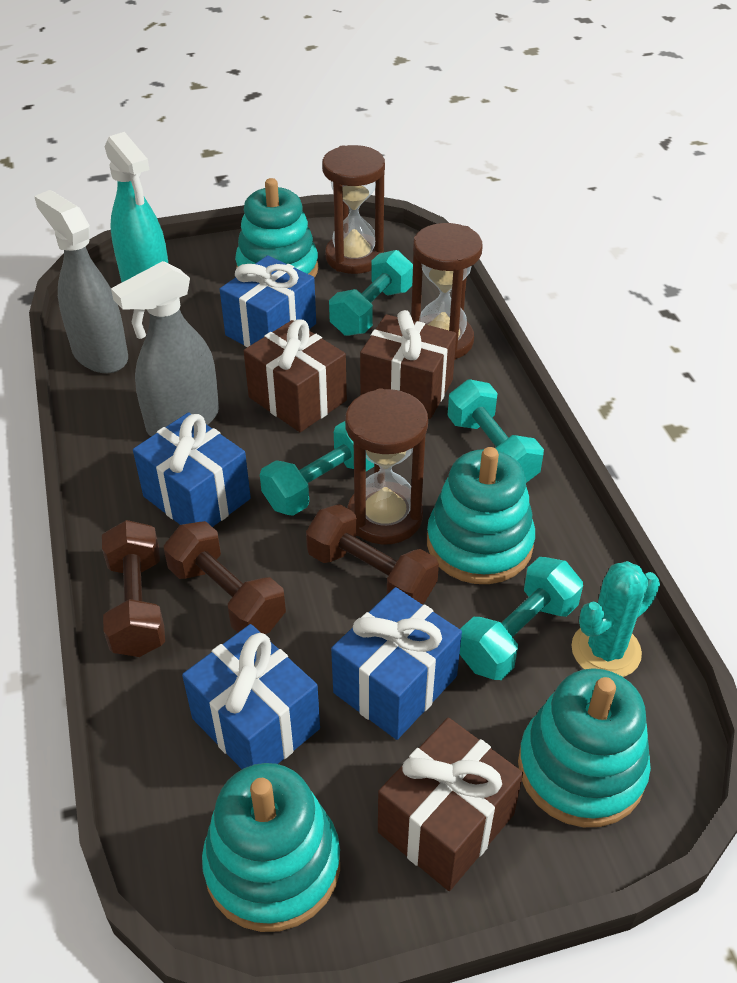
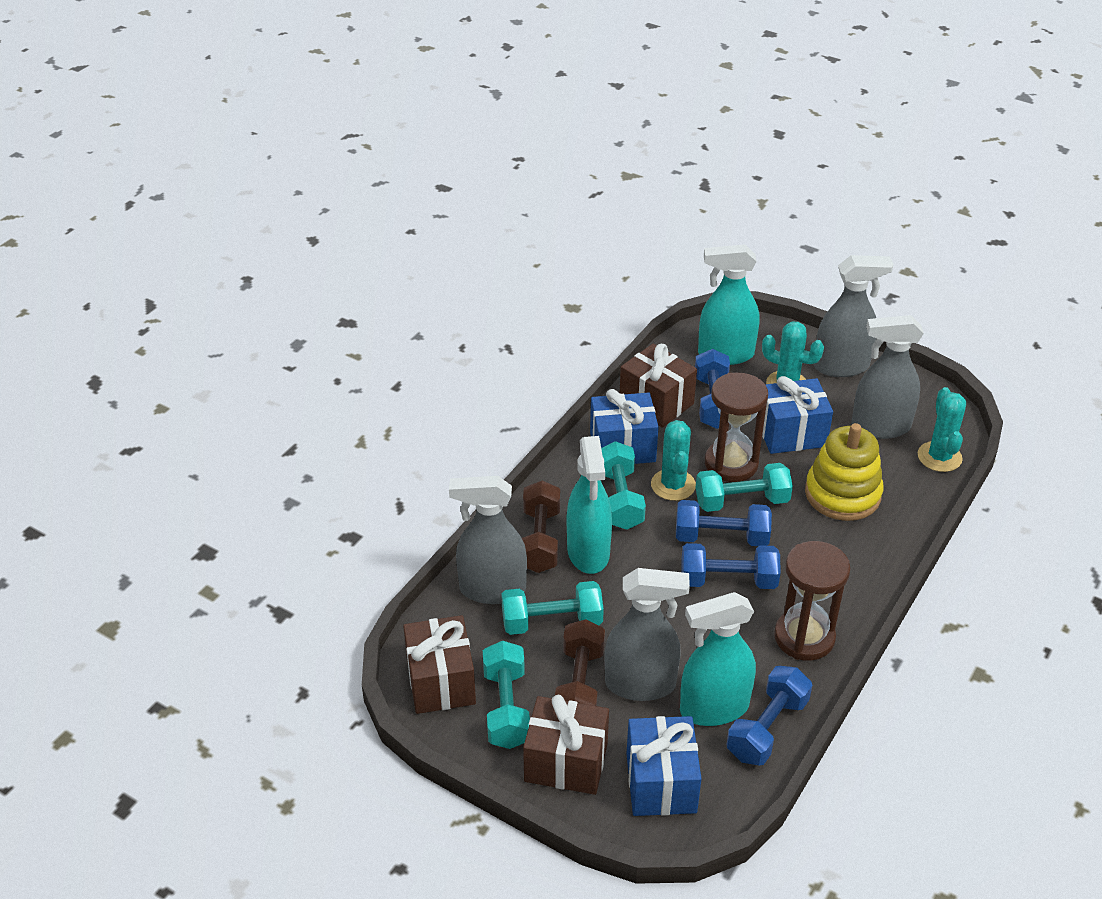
blue dumbbell: 0 -> 4
blue gift: 4 -> 3
brown dumbbell: 3 -> 2
brown hourglass: 3 -> 2
grey spray bottle: 2 -> 4
turquoise cactus: 1 -> 3
turquoise spray bottle: 1 -> 3
turquoise stacking toy: 4 -> 0
yellow stacking toy: 0 -> 1

